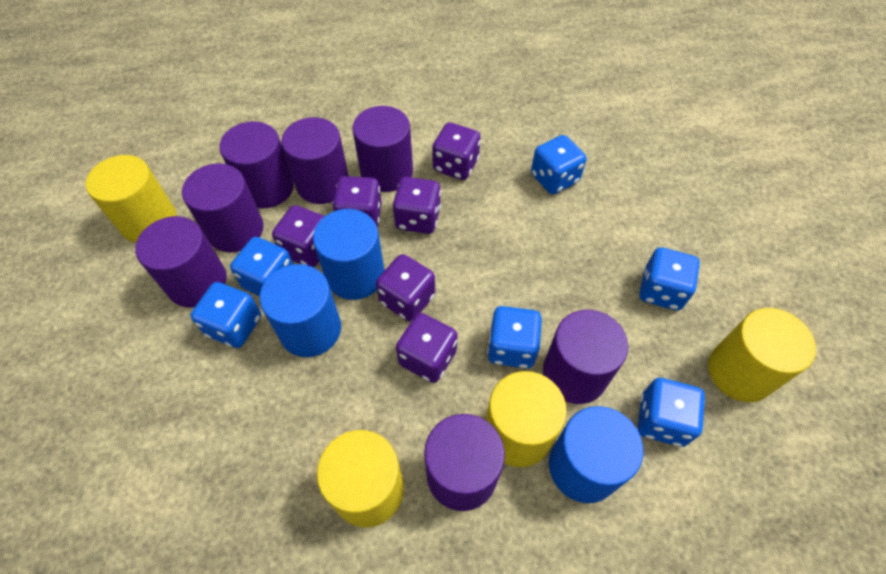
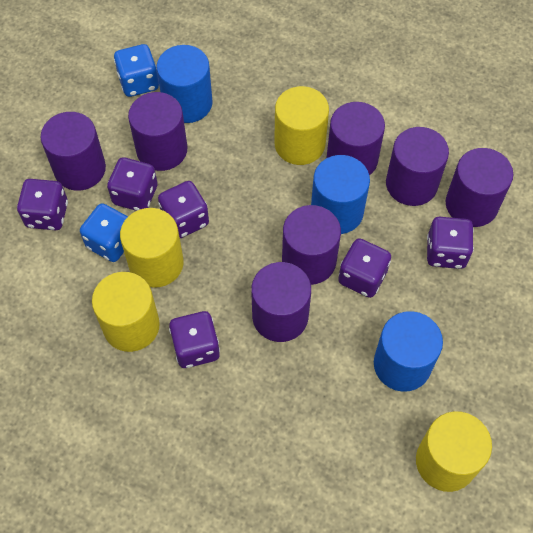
blue dice: 6 -> 2

